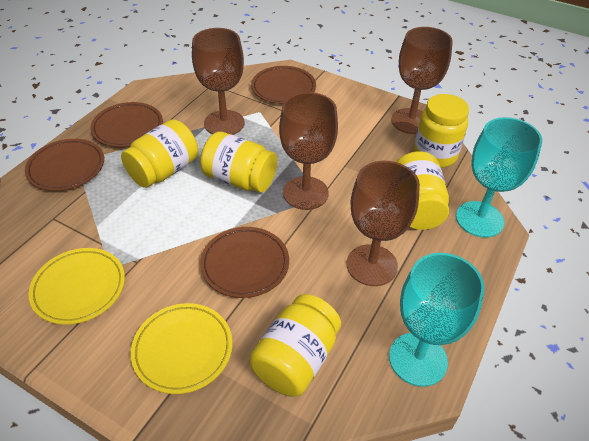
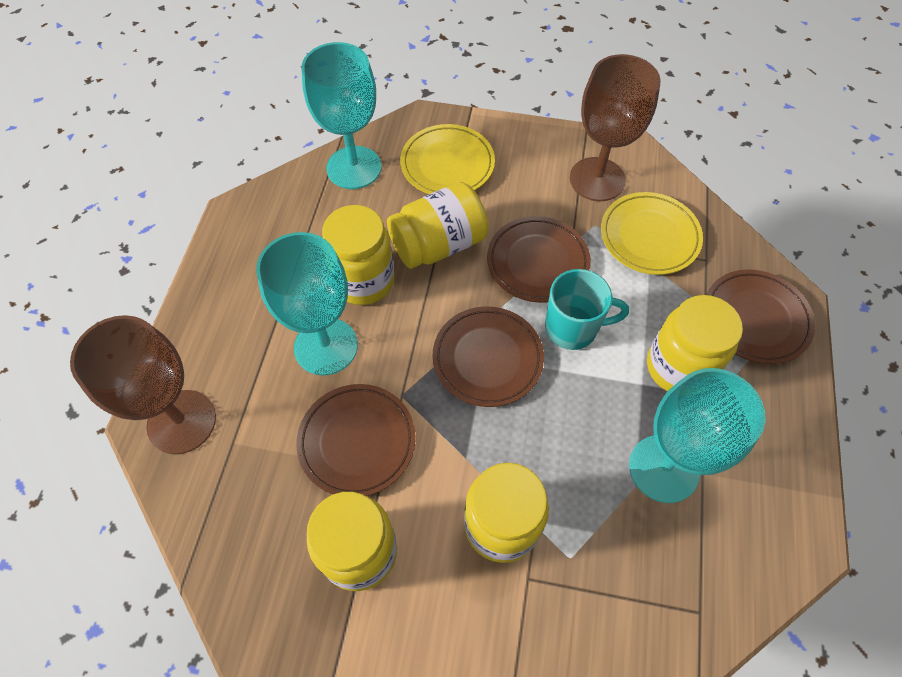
brown goblet: 4 -> 2
turquoise goblet: 2 -> 3
turquoise mug: 0 -> 1

